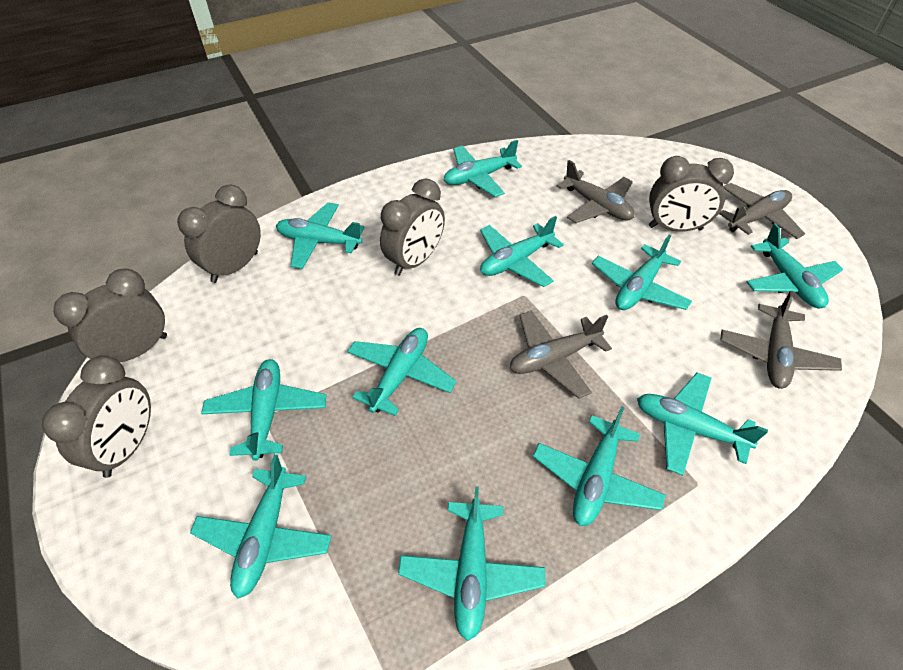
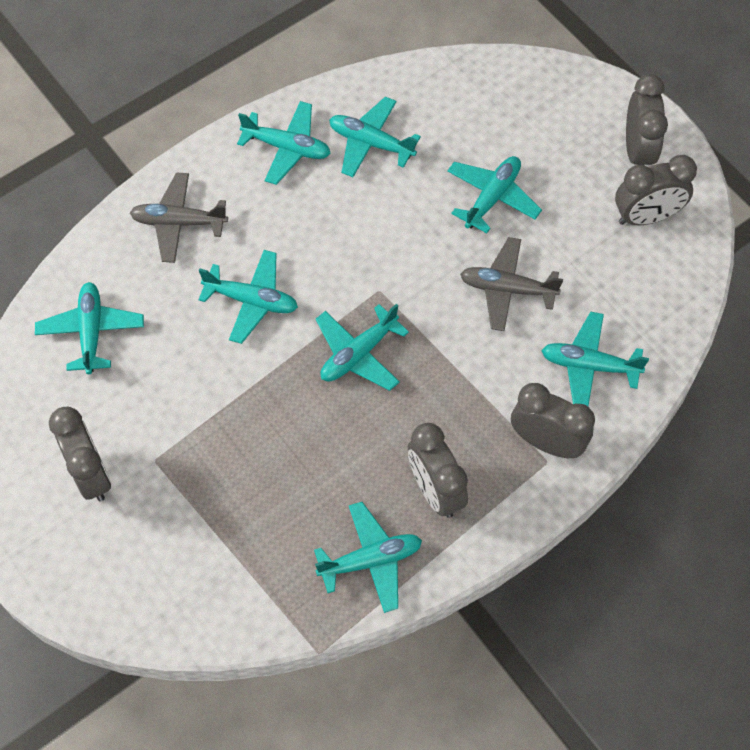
grey plane: 4 -> 2
turquoise plane: 11 -> 8

